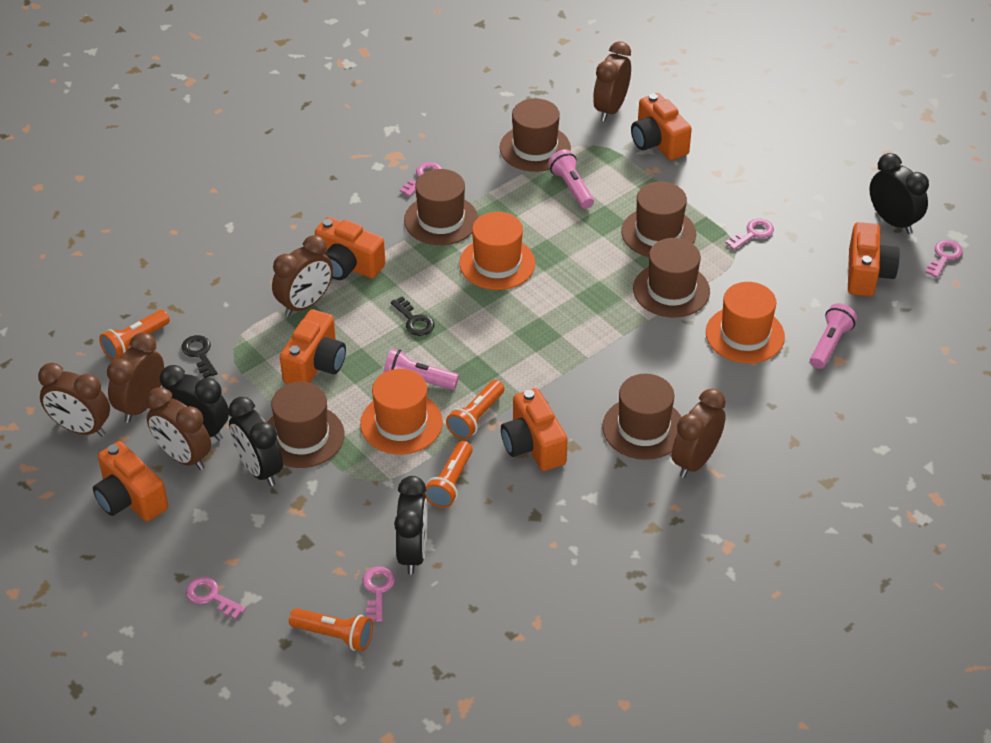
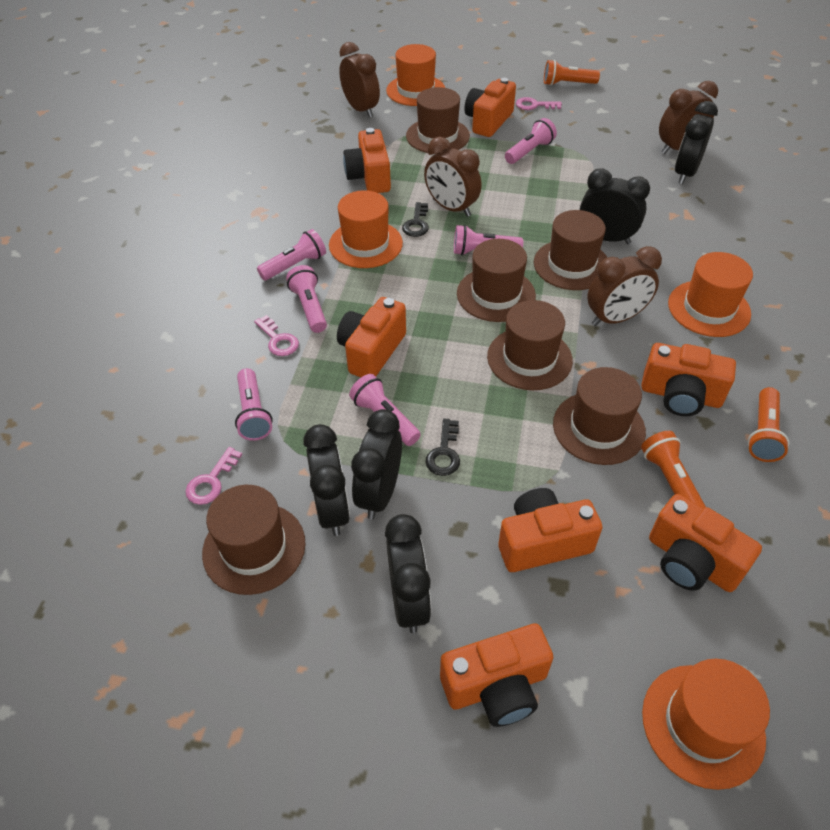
black clock: 4 -> 5
brown clock: 6 -> 4
orange camera: 6 -> 7
orange flashlight: 4 -> 3
orange hat: 3 -> 4
pink flashlight: 3 -> 6
pink key: 5 -> 3

